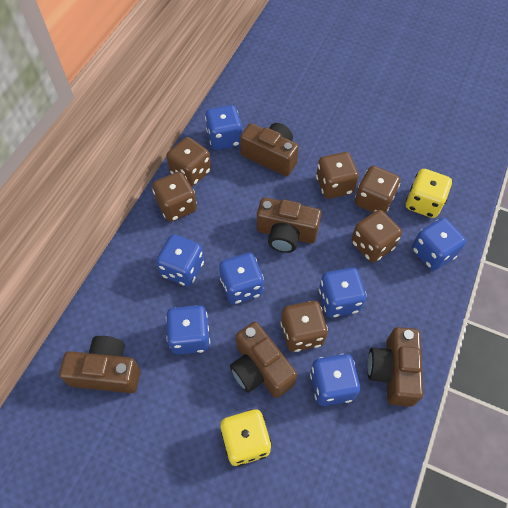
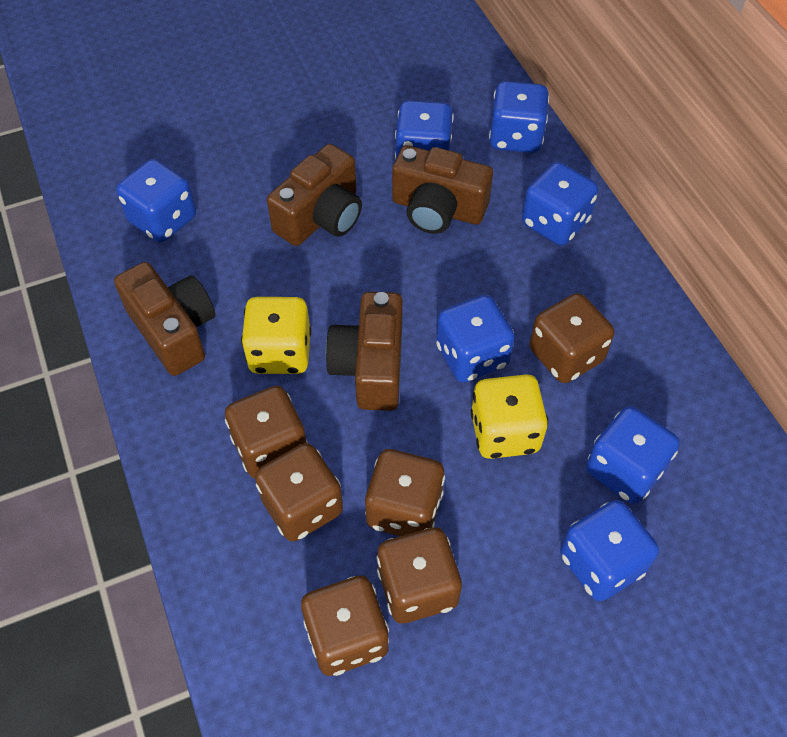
brown camera: 5 -> 4

